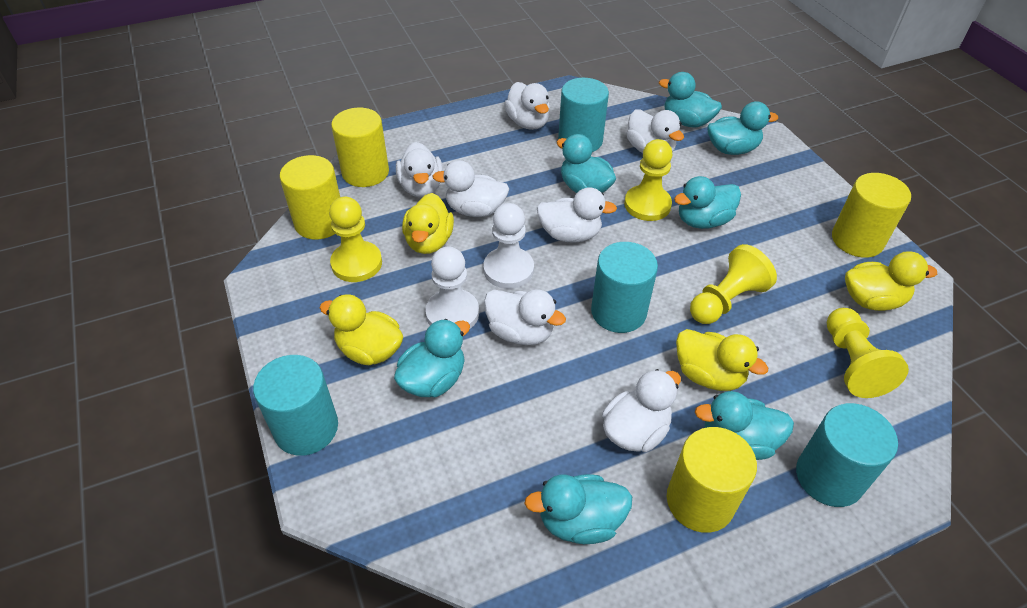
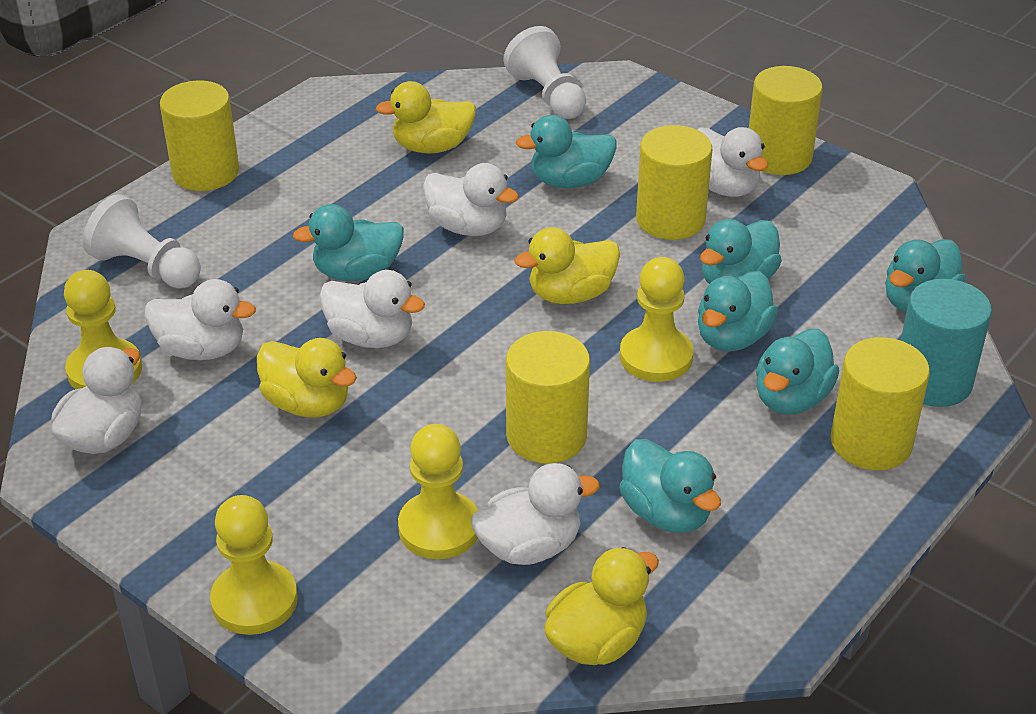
turquoise cylinder: 4 -> 1
white duck: 7 -> 6
yellow cylinder: 4 -> 5

